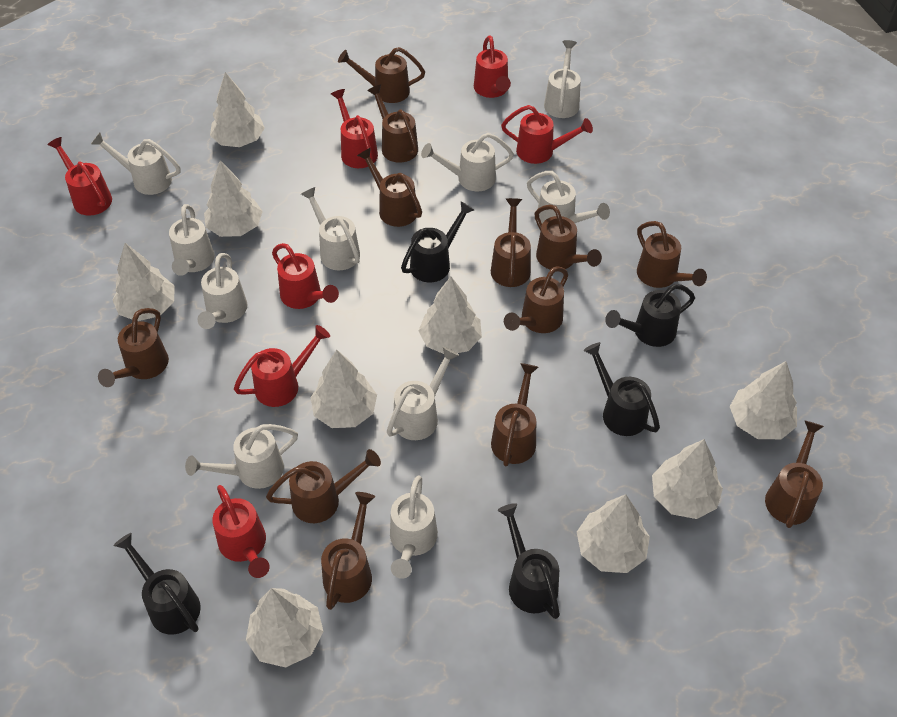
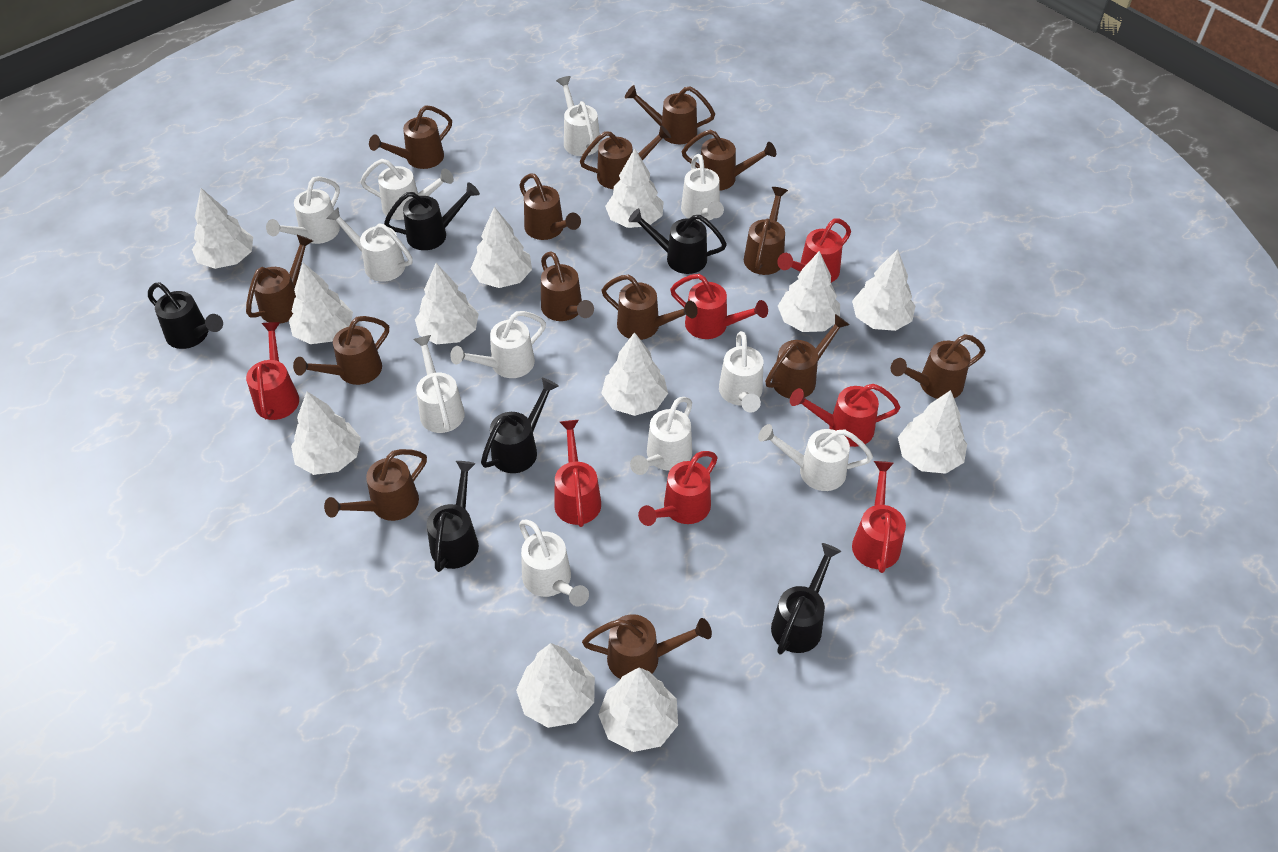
black watering can: 5 -> 6
brown watering can: 12 -> 14
white tree: 9 -> 12
white watering can: 10 -> 11

